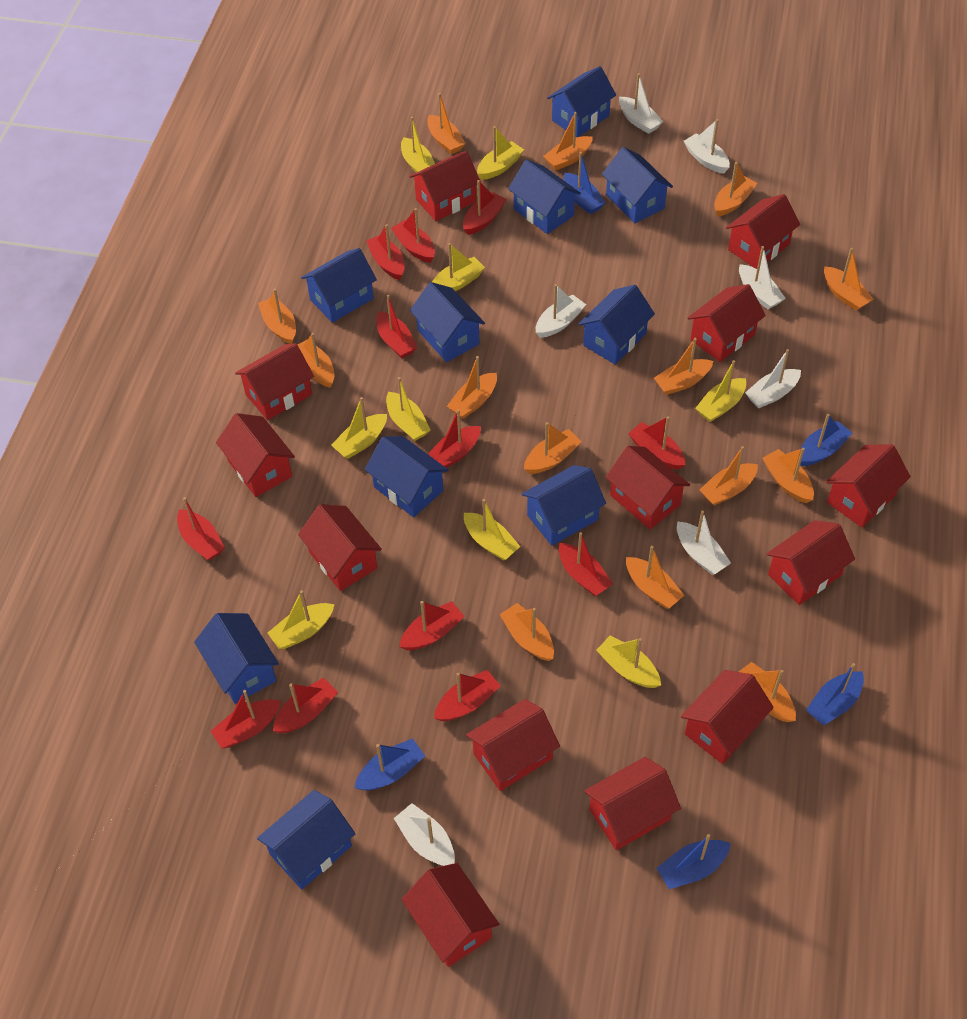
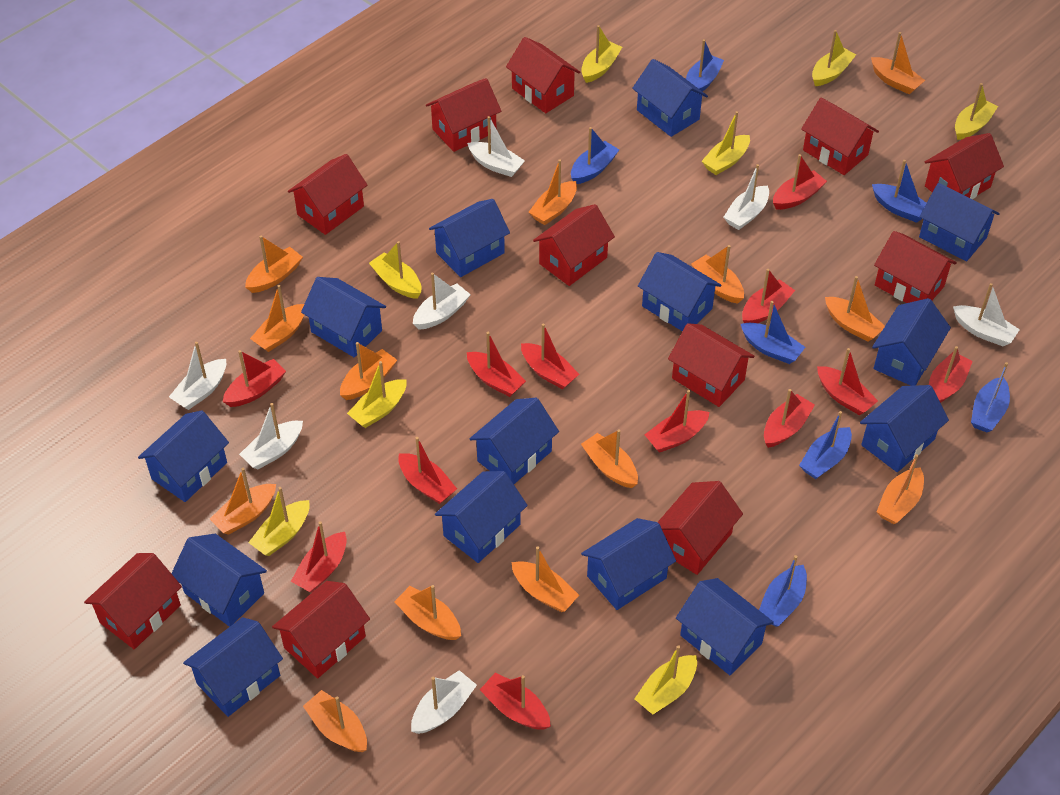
blue boat: 5 -> 7
blue house: 10 -> 14
orange boat: 14 -> 13
red house: 13 -> 11
yellow boat: 9 -> 8

